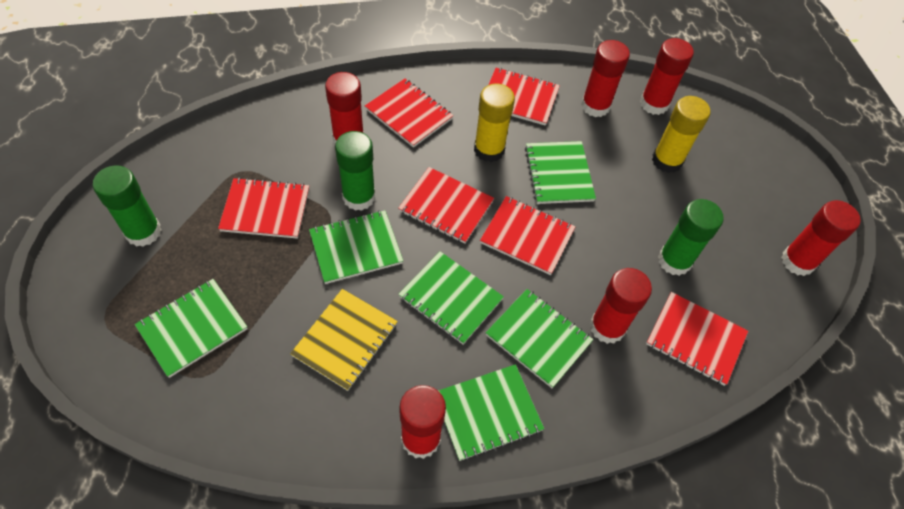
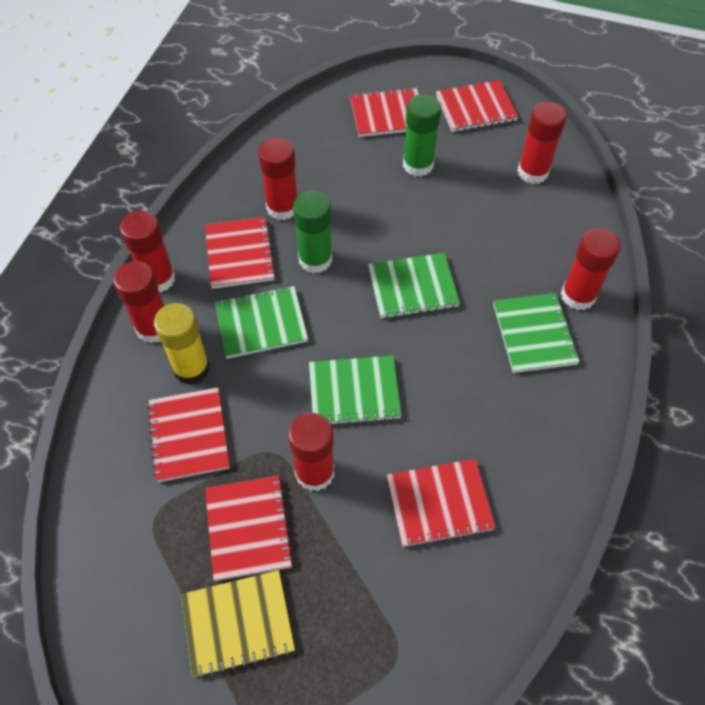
green glue stick: 3 -> 2
green notebook: 6 -> 4
yellow glue stick: 2 -> 1

